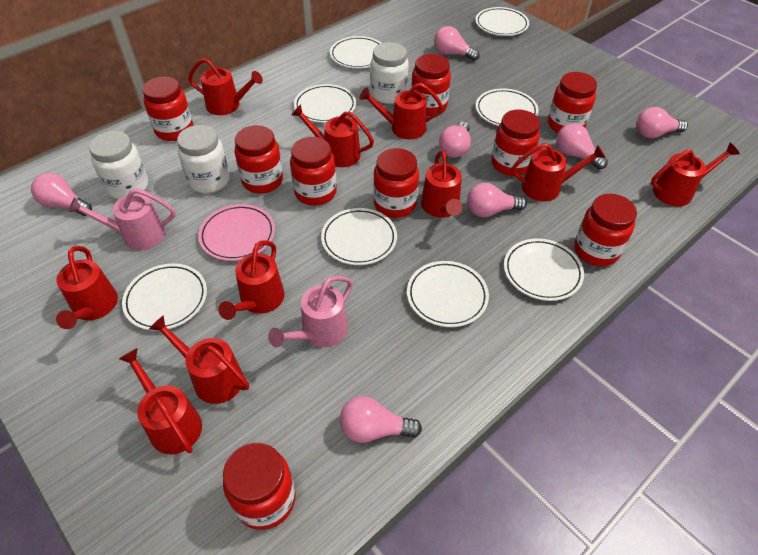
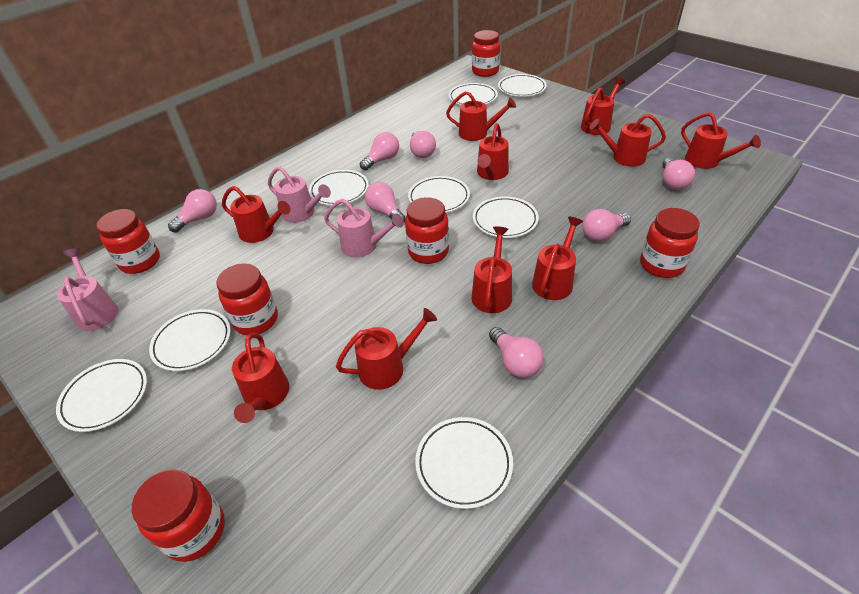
pink plate: 1 -> 0
pink watering can: 2 -> 3
red jar: 9 -> 6
white jar: 3 -> 0

